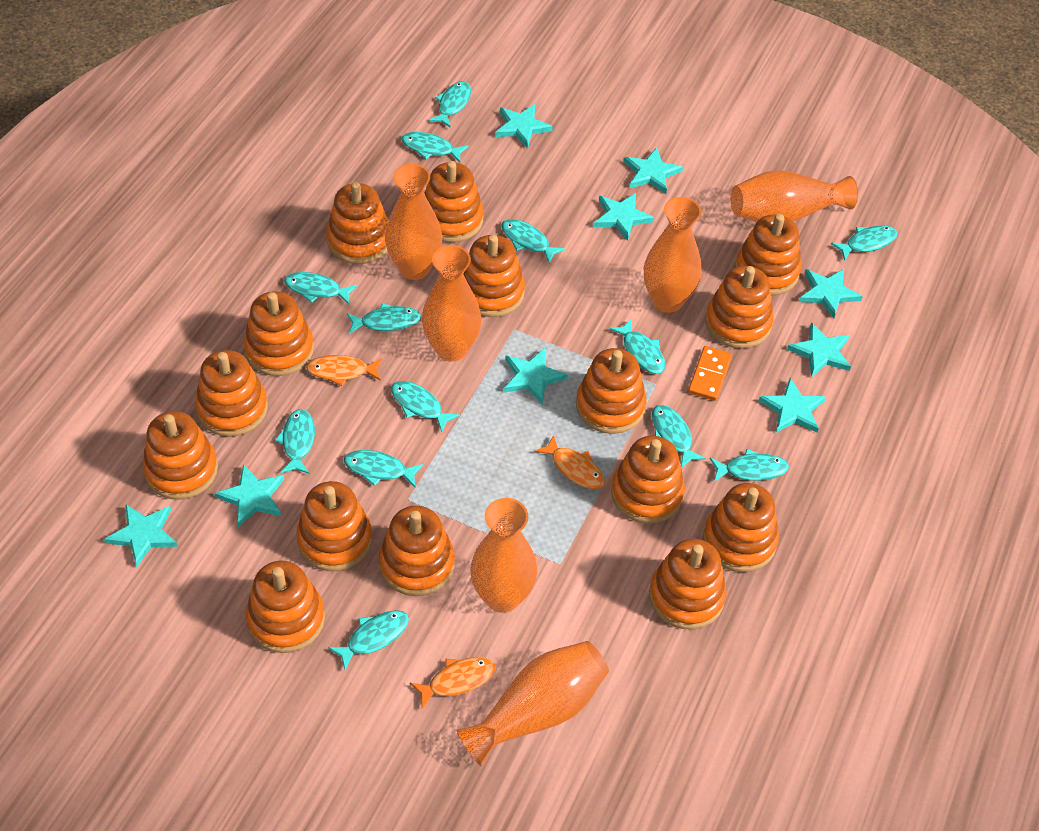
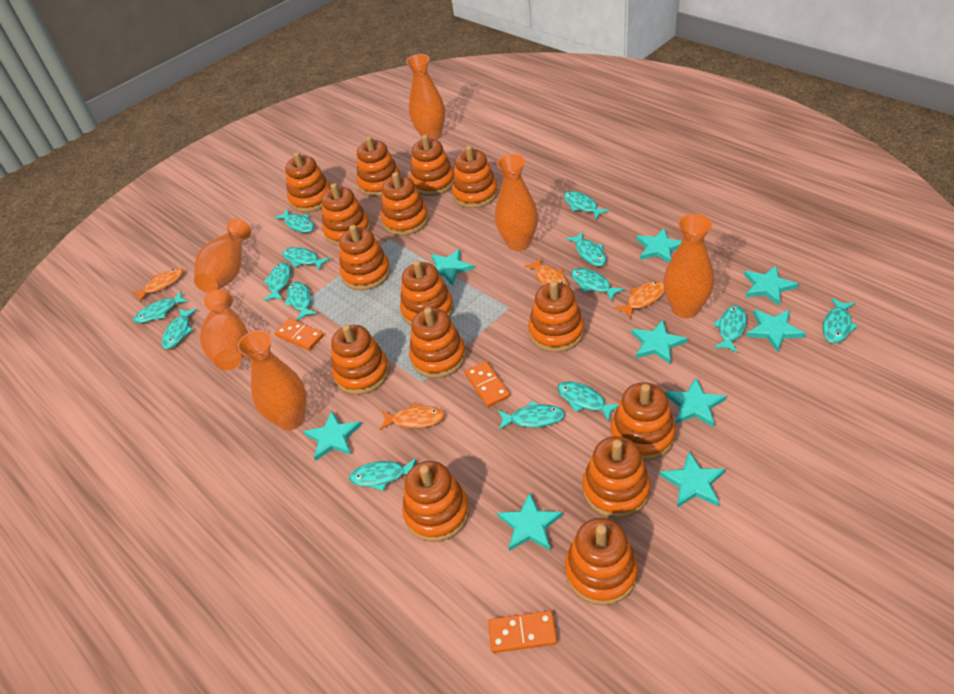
orange domino: 1 -> 3
orange fish: 3 -> 4
turquoise fish: 13 -> 14

